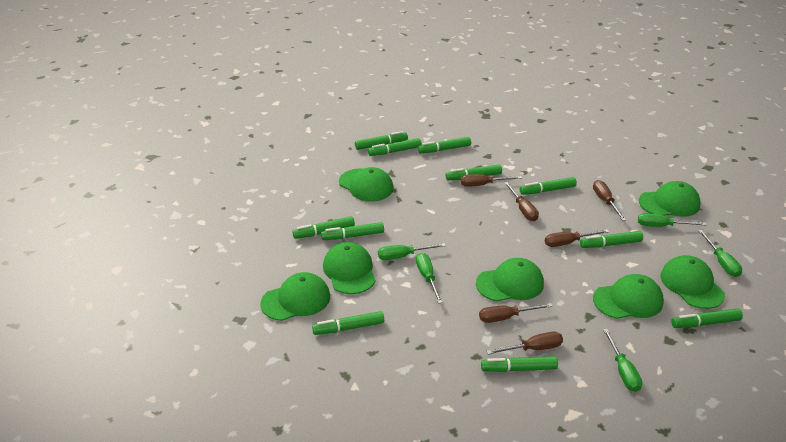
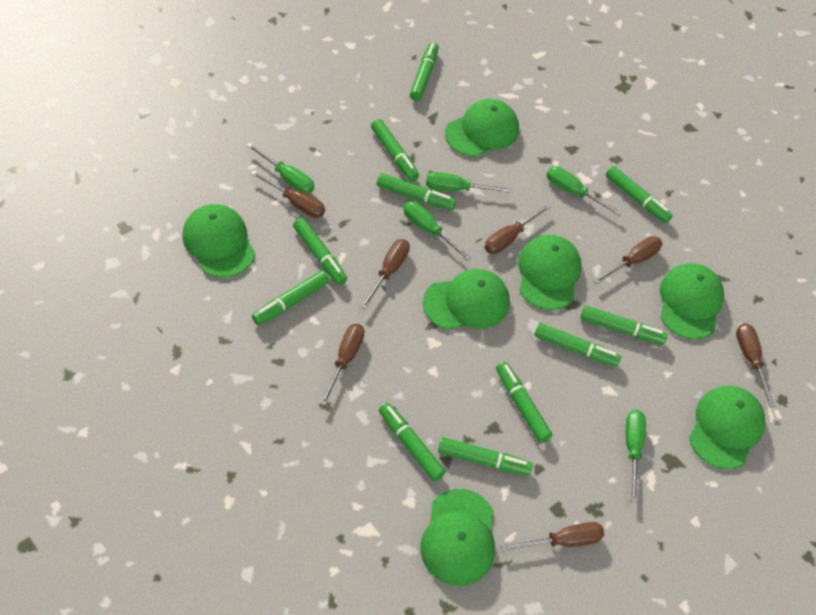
brown screwdriver: 6 -> 7

